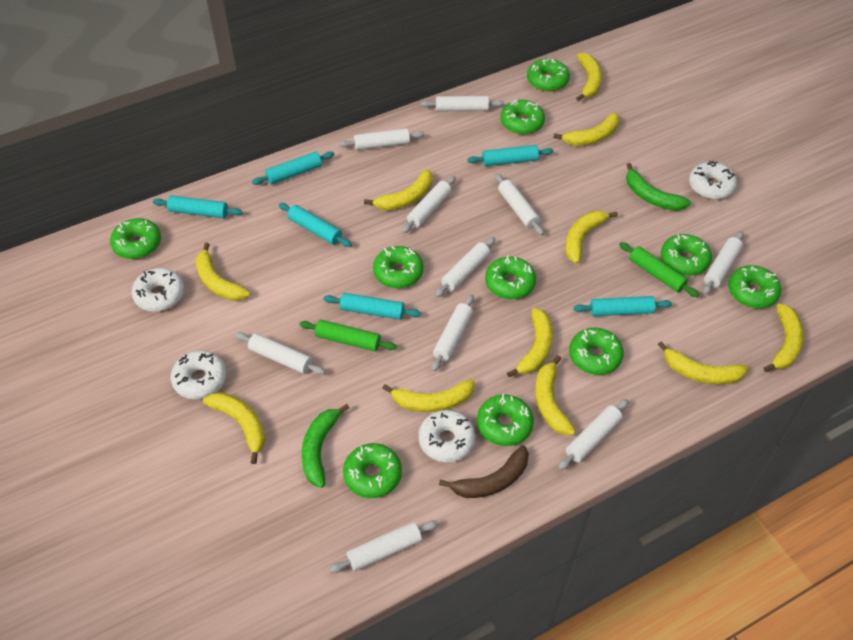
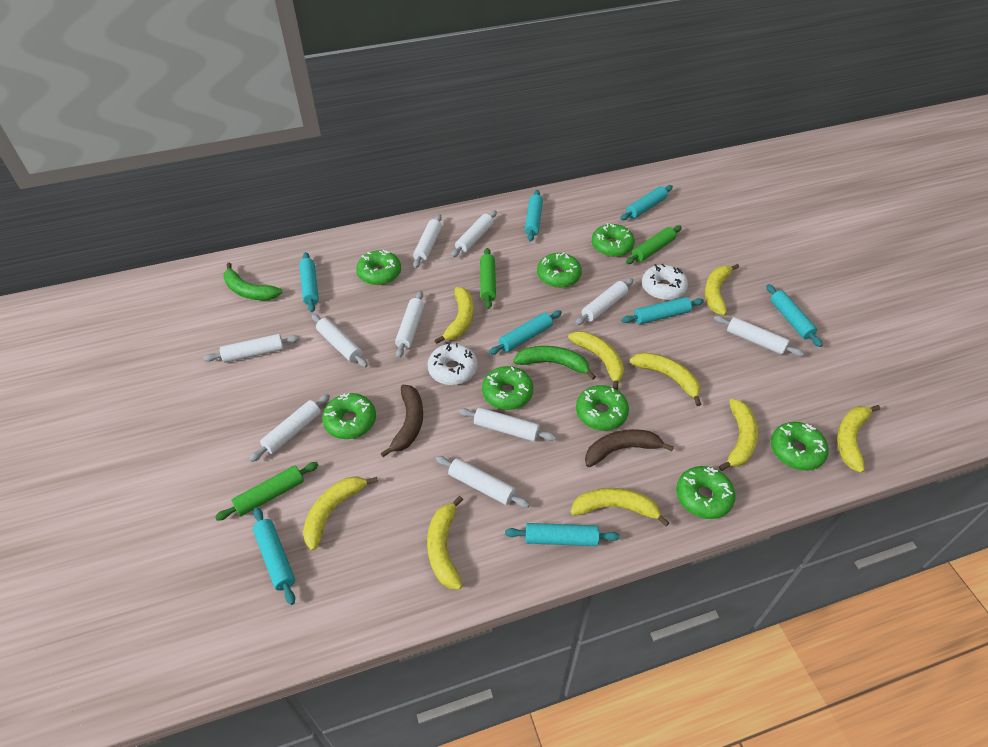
brown banana: 1 -> 2
green donut: 10 -> 8
green rolling pin: 2 -> 3
turquoise rolling pin: 6 -> 8
white donut: 4 -> 2
yellow banana: 11 -> 9

